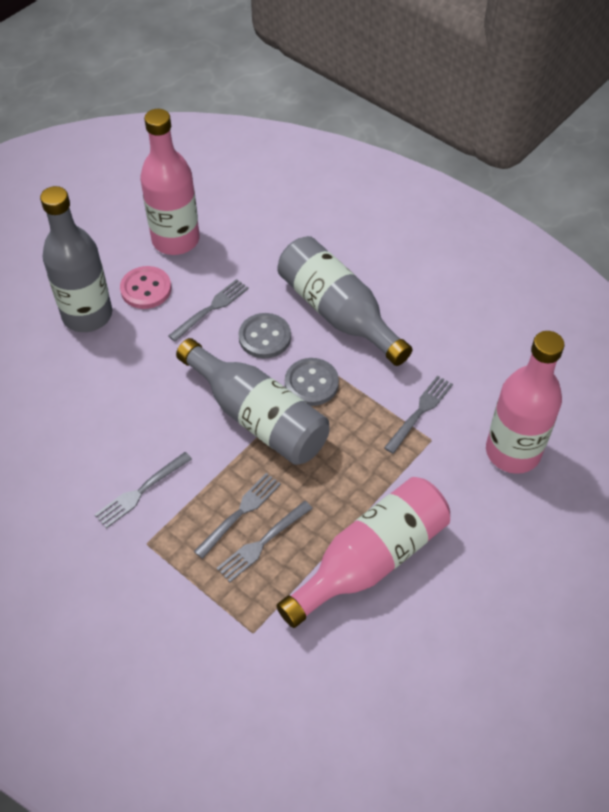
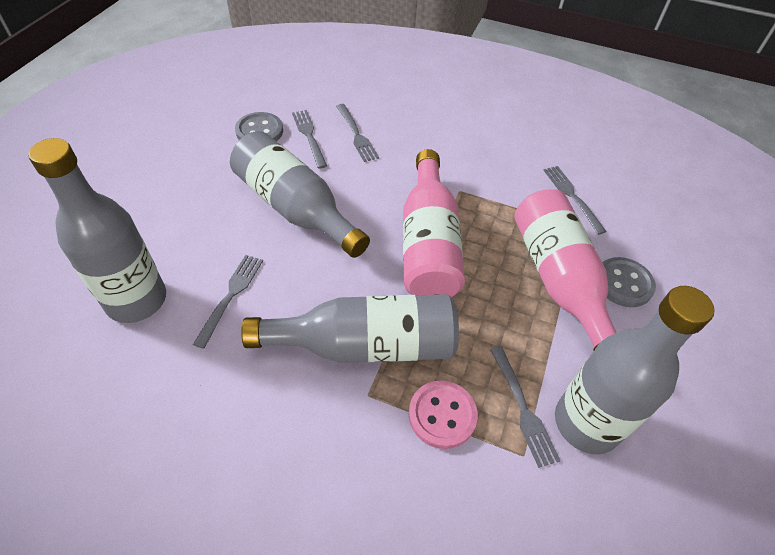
grey bottle: 3 -> 4
pink bottle: 3 -> 2

